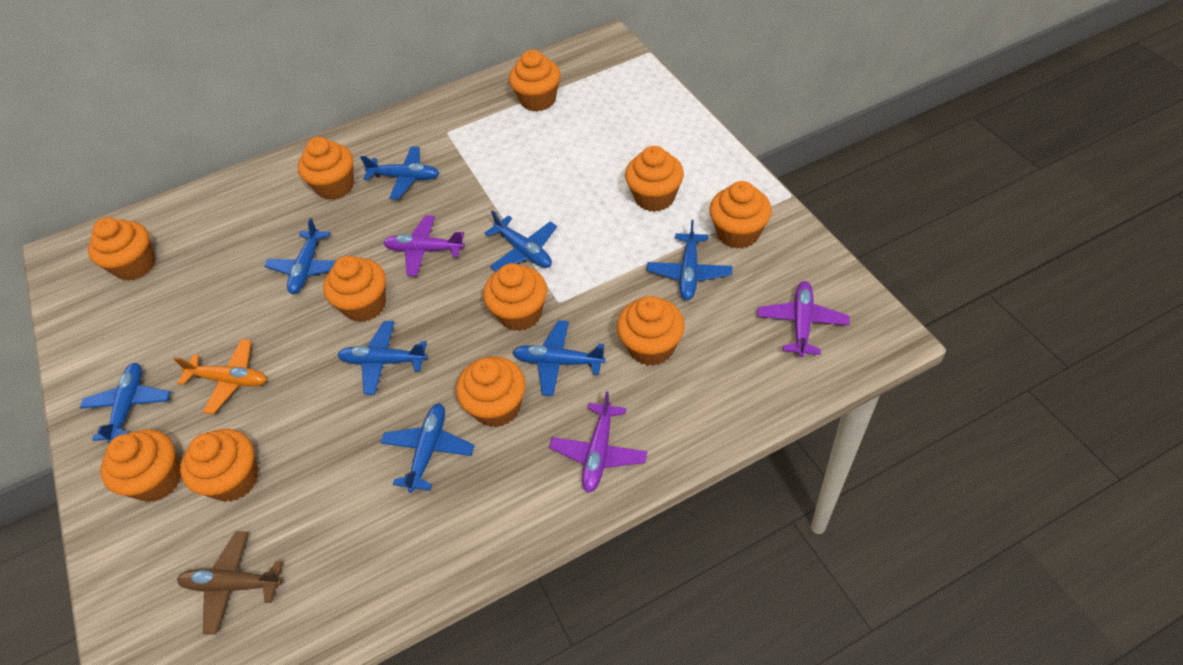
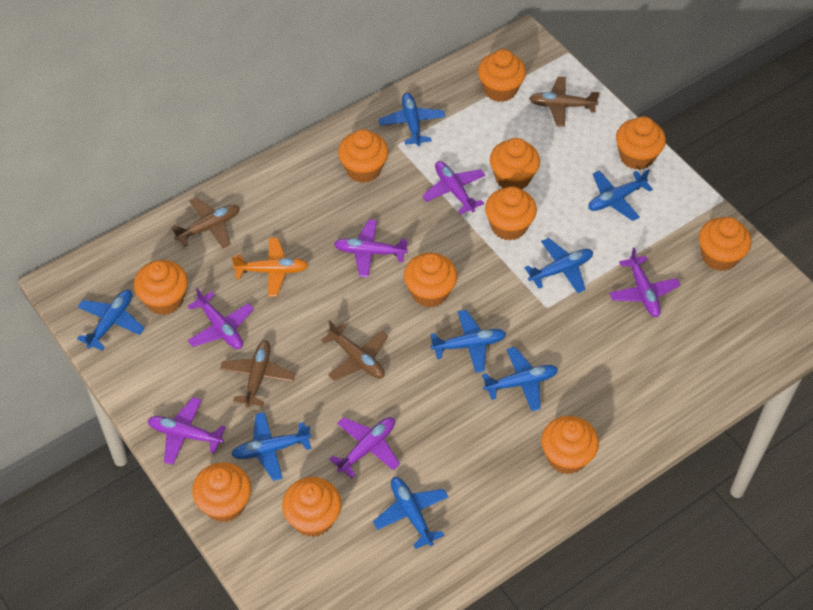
brown plane: 1 -> 4
purple plane: 3 -> 6

